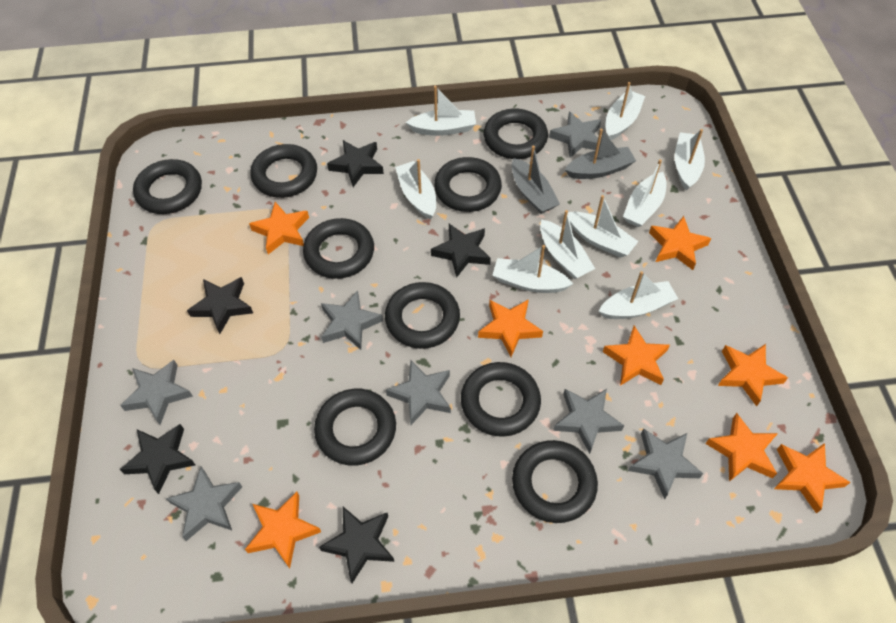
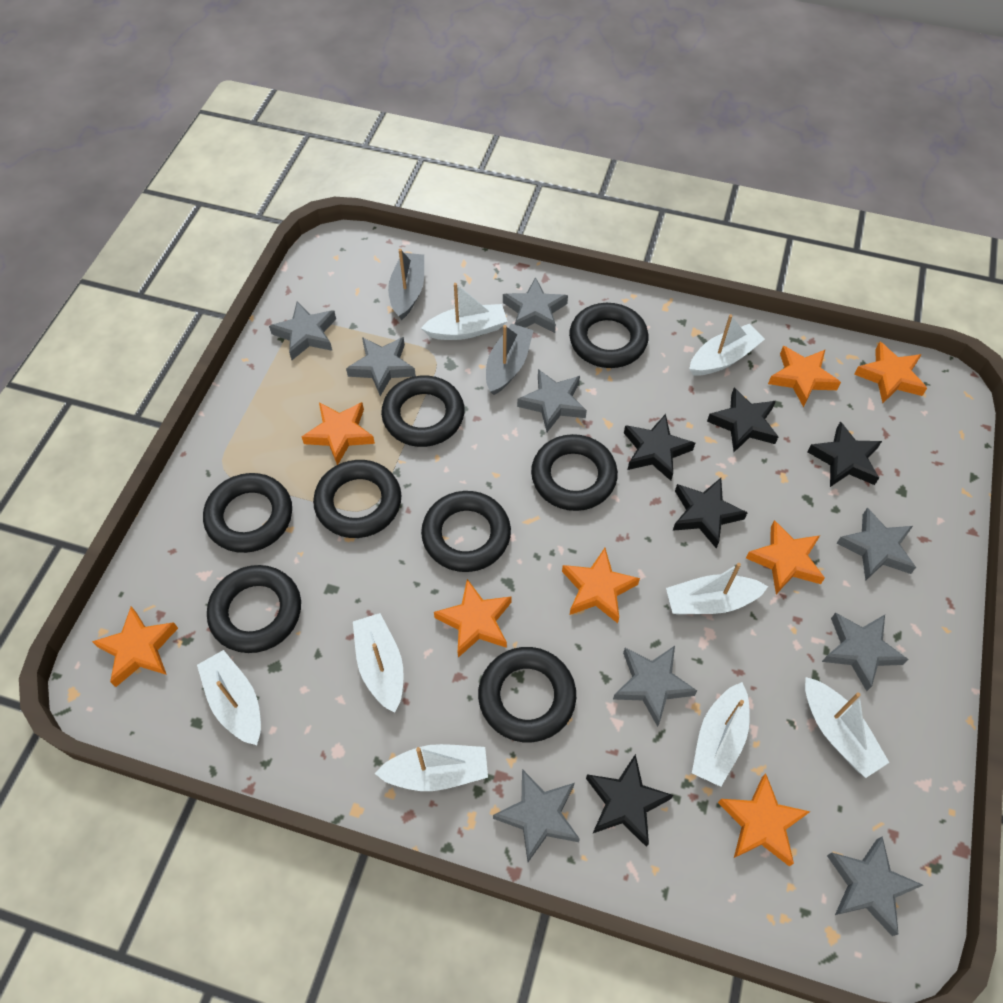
black ring: 9 -> 8
grey star: 7 -> 9
white boat: 9 -> 8

